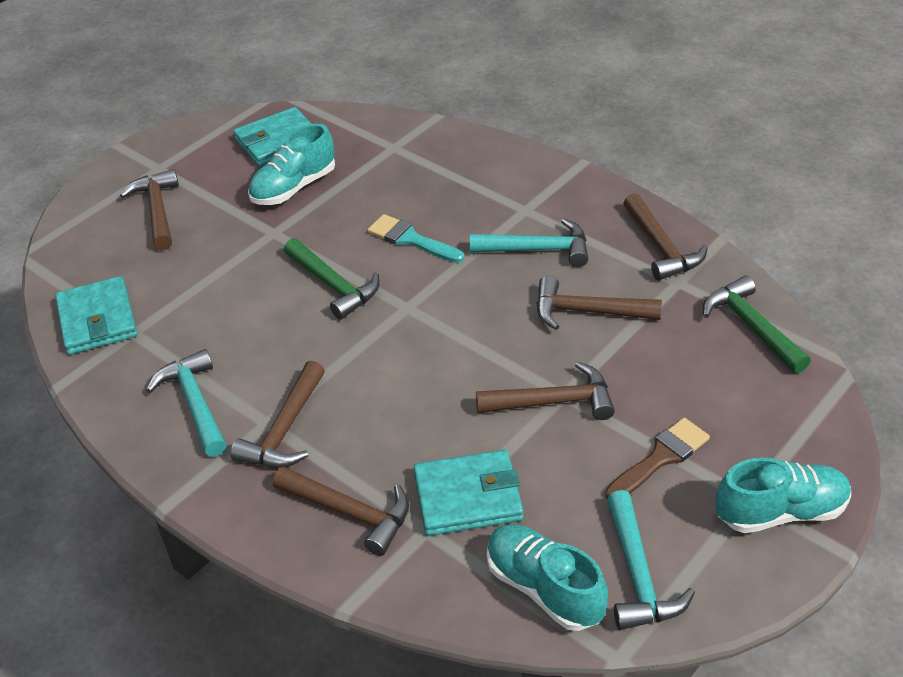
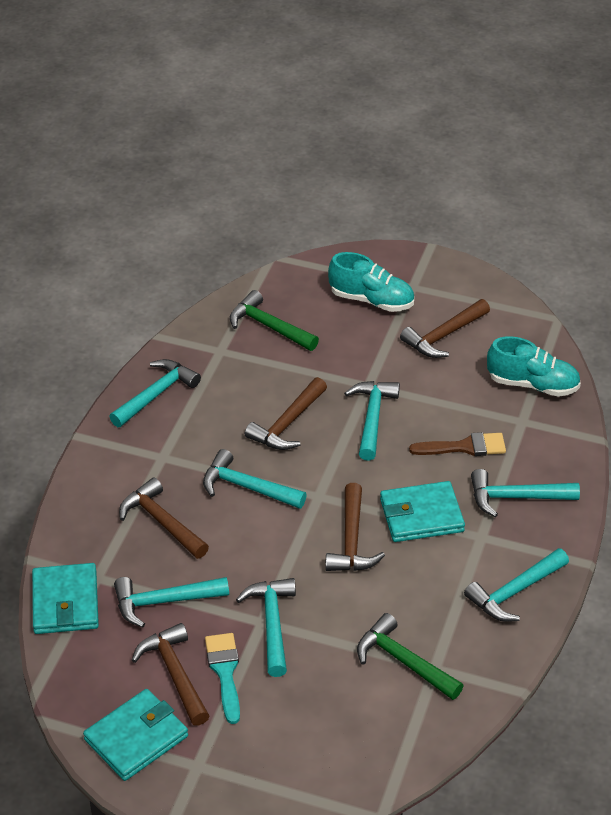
brown hammer: 6 -> 5
turquoise hammer: 3 -> 7
turquoise shoe: 3 -> 2

